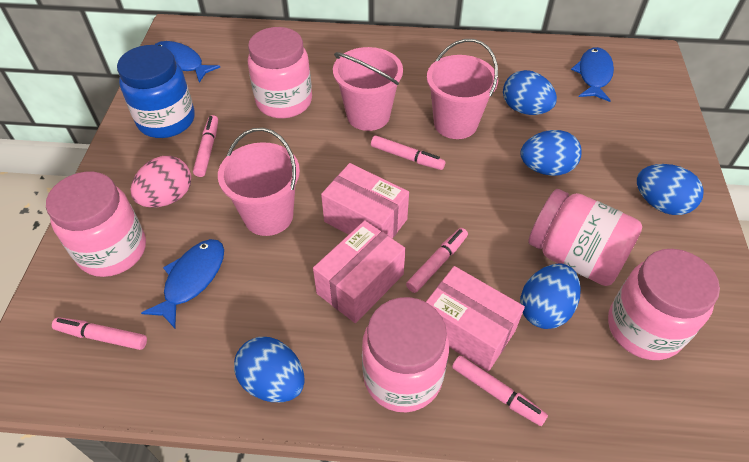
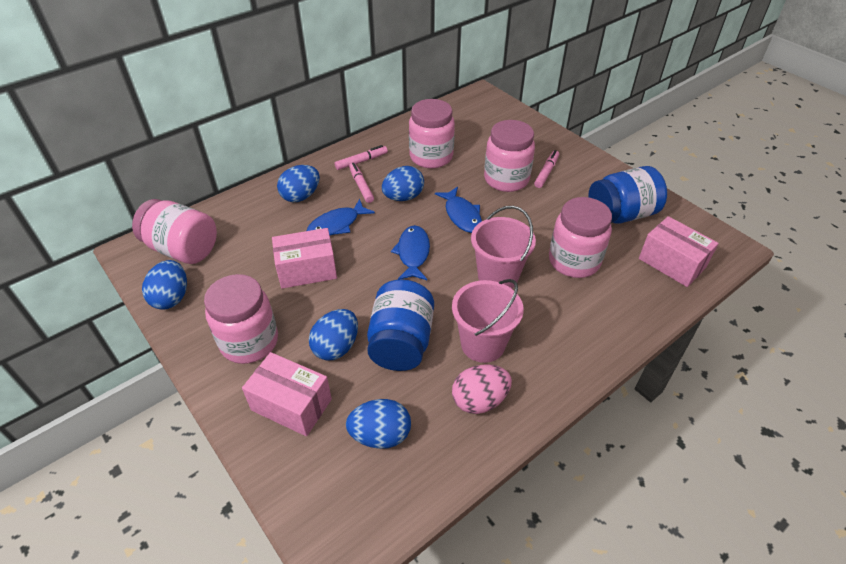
blue jar: 1 -> 2
pink bucket: 3 -> 2
pink marker: 5 -> 3

